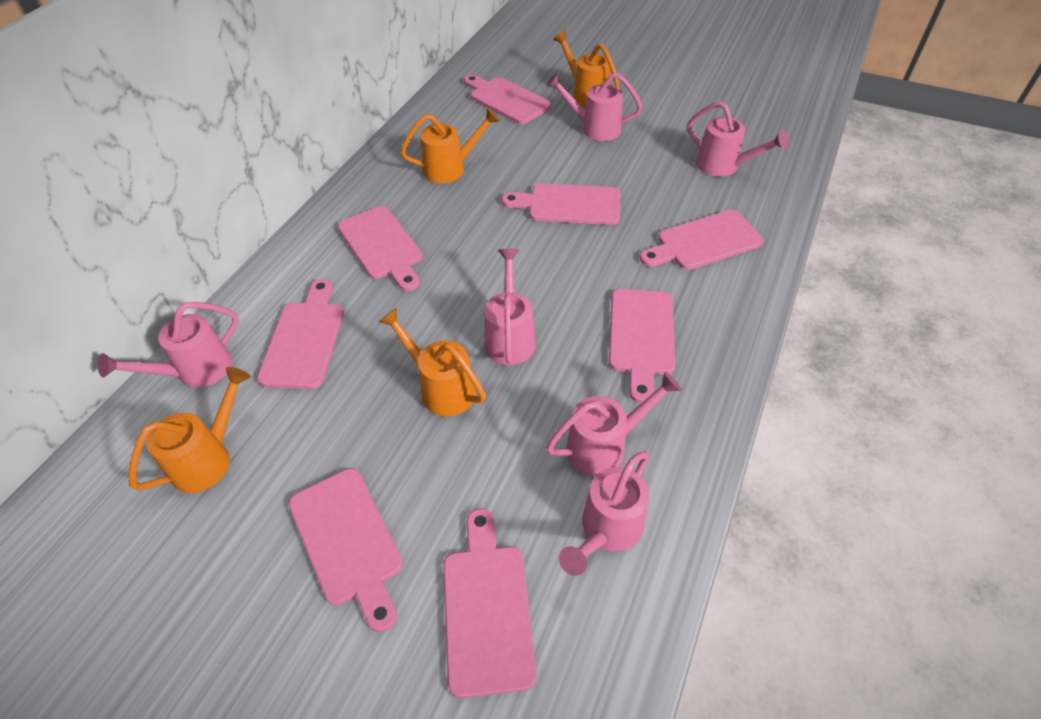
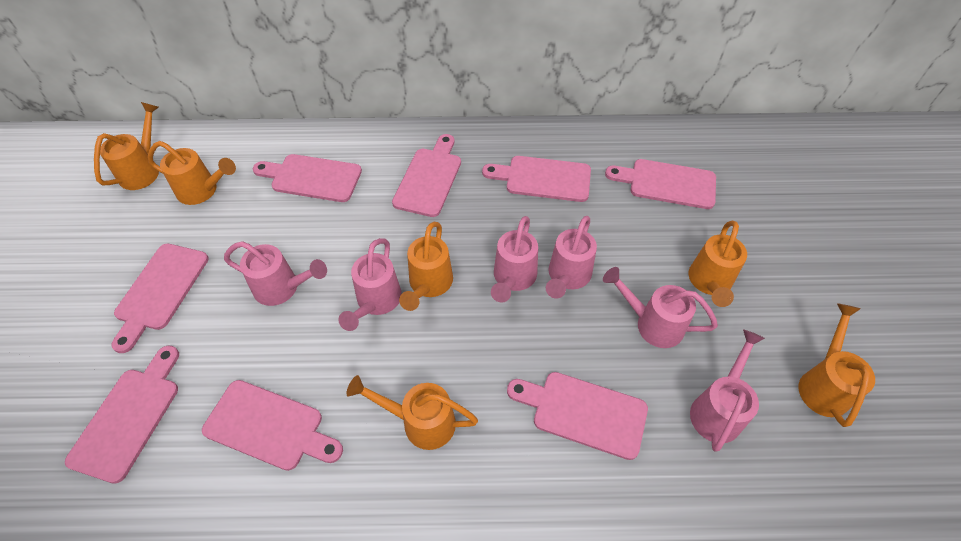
orange watering can: 4 -> 6

